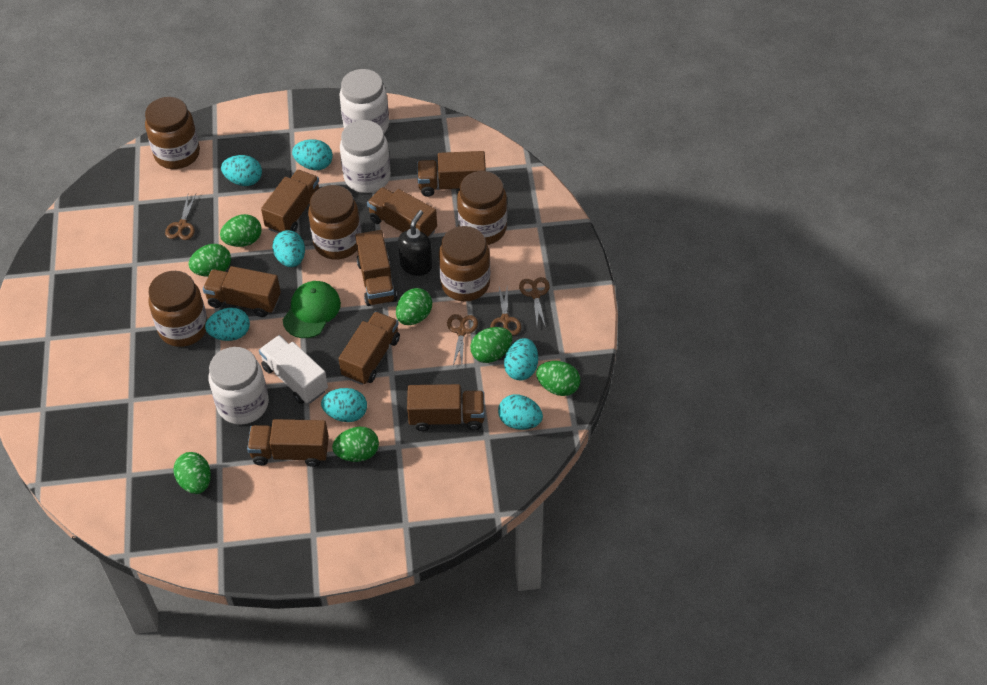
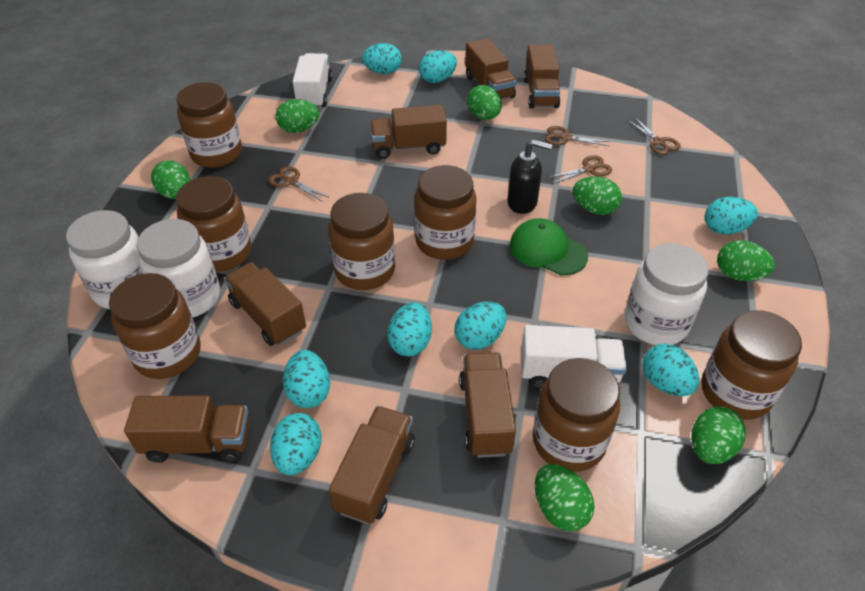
brown jar: 5 -> 7
brown truck: 8 -> 7
turquoise egg: 7 -> 8
white truck: 1 -> 2

